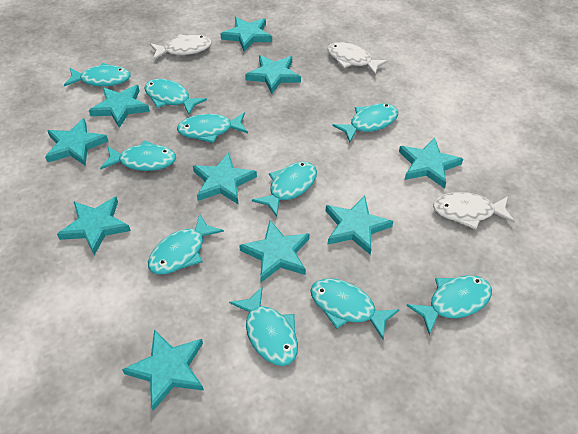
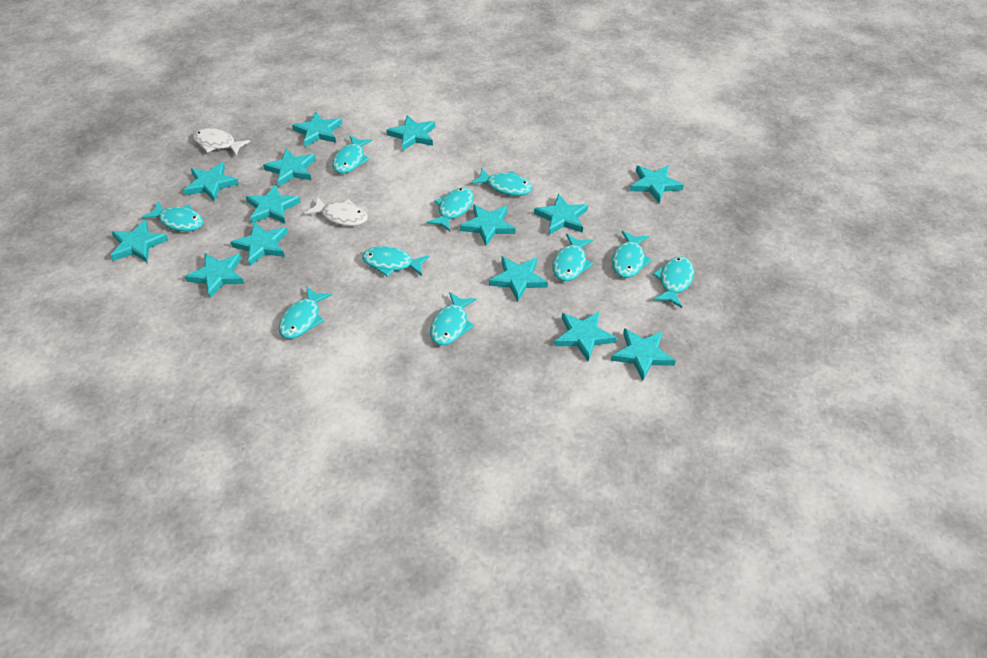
turquoise star: 10 -> 14
white fish: 3 -> 2

